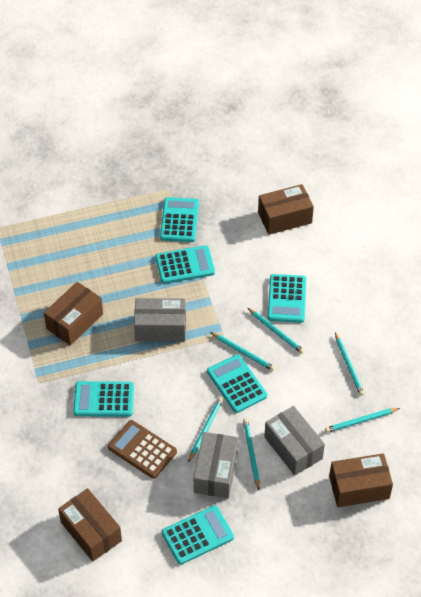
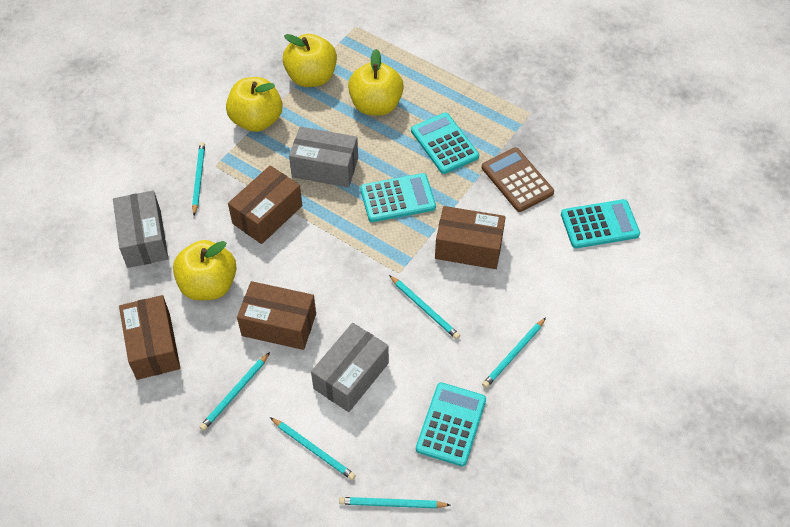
turquoise calculator: 6 -> 4
yellow apple: 0 -> 4

